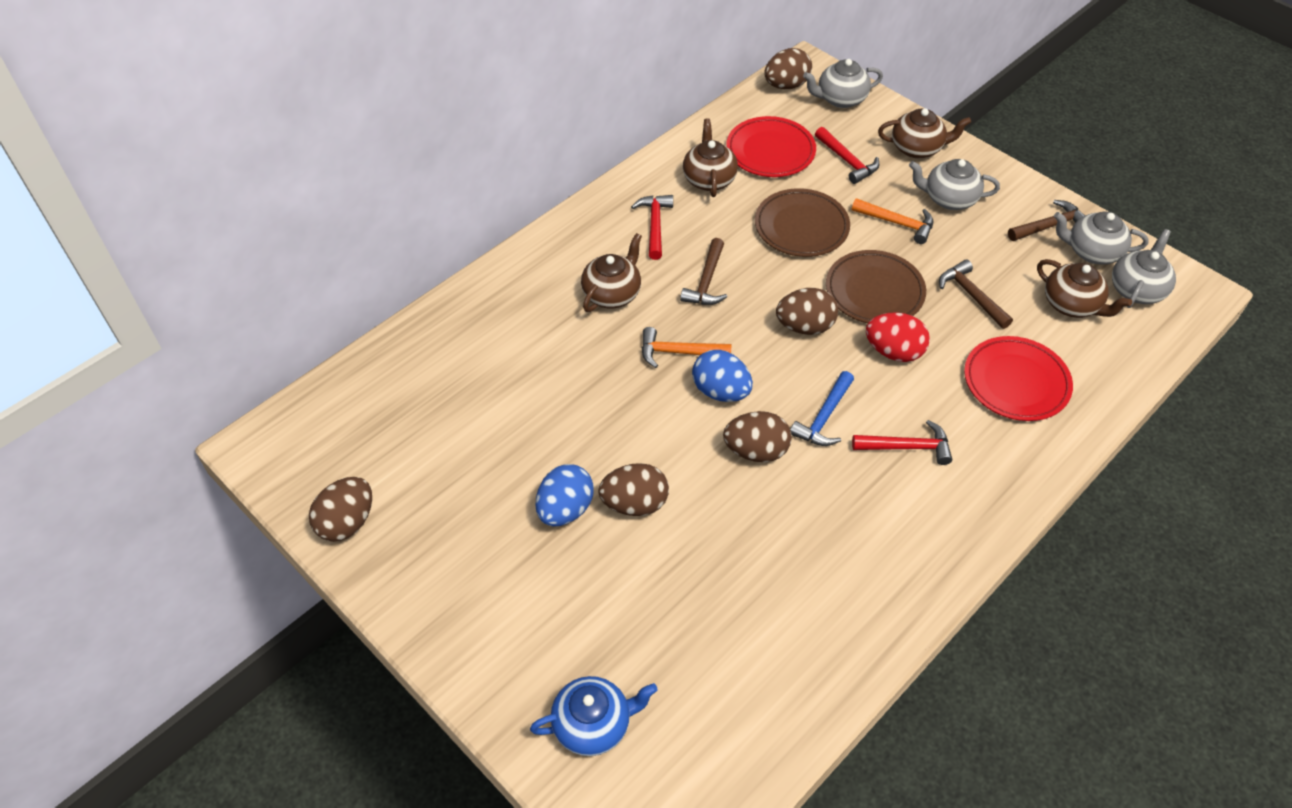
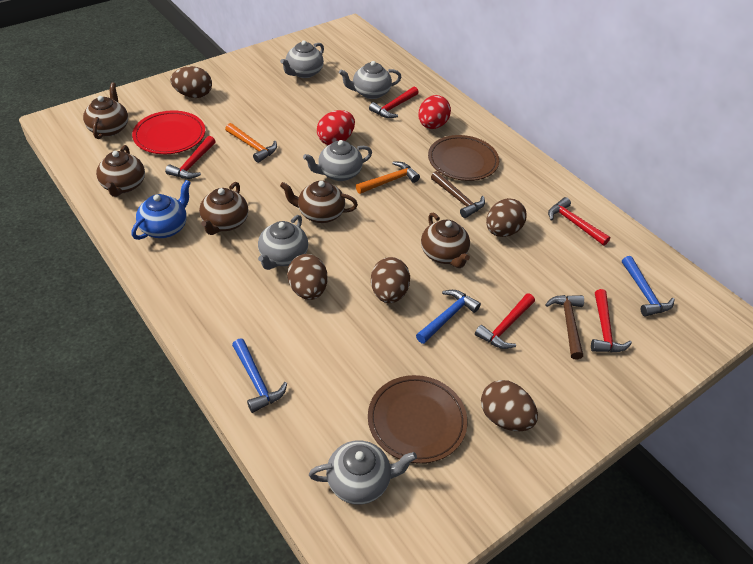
blue egg: 2 -> 0
blue hammer: 1 -> 3
brown hammer: 3 -> 2
brown teapot: 4 -> 5
grey teapot: 4 -> 5
red egg: 1 -> 2
red hammer: 3 -> 5
red plate: 2 -> 1

